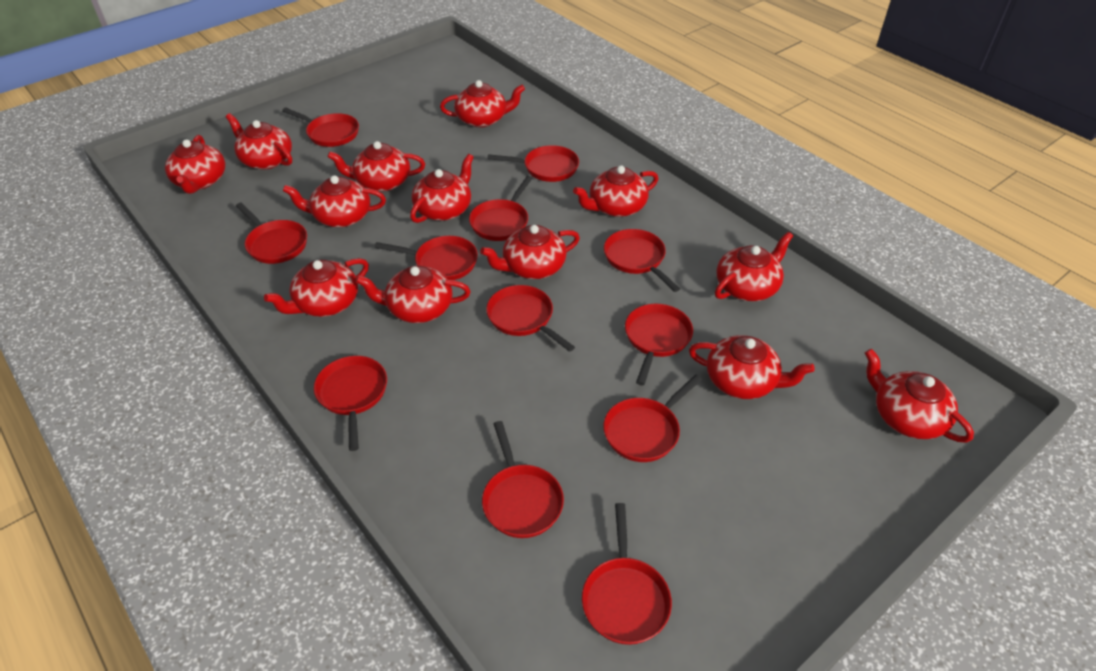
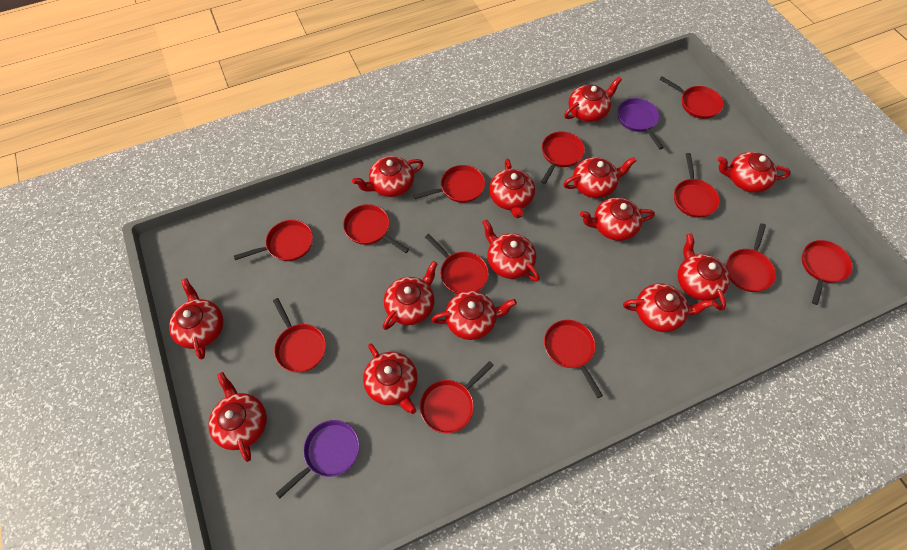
purple pan: 0 -> 2
red teapot: 13 -> 14

